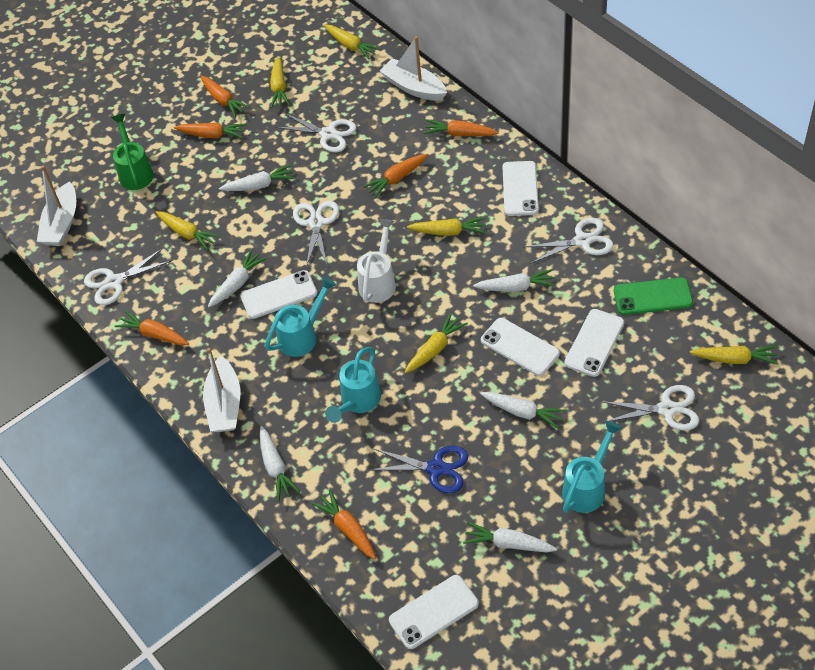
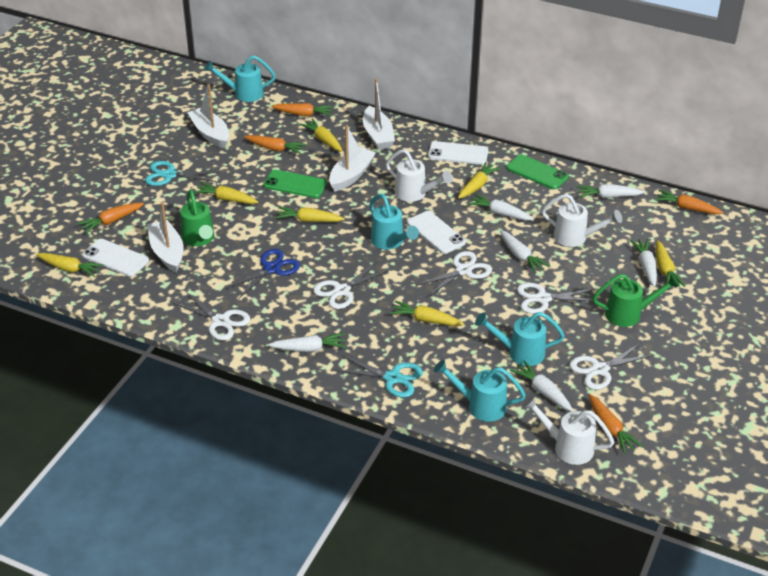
green phone: 1 -> 2
green watering can: 1 -> 2
orange carrot: 6 -> 5
turquoise scissors: 0 -> 2
turquoise watering can: 3 -> 4
white boat: 3 -> 4
white phone: 5 -> 3
white watering can: 1 -> 3
yellow carrot: 6 -> 7

